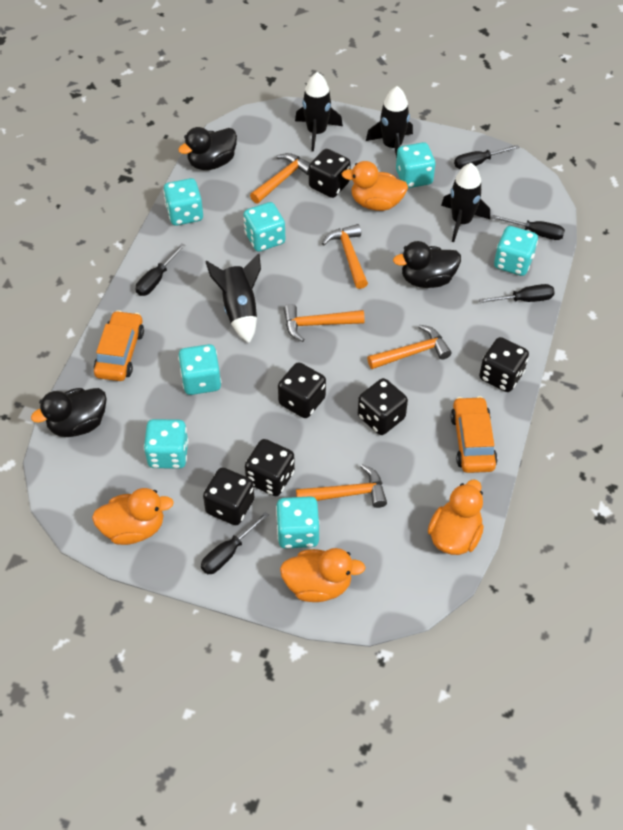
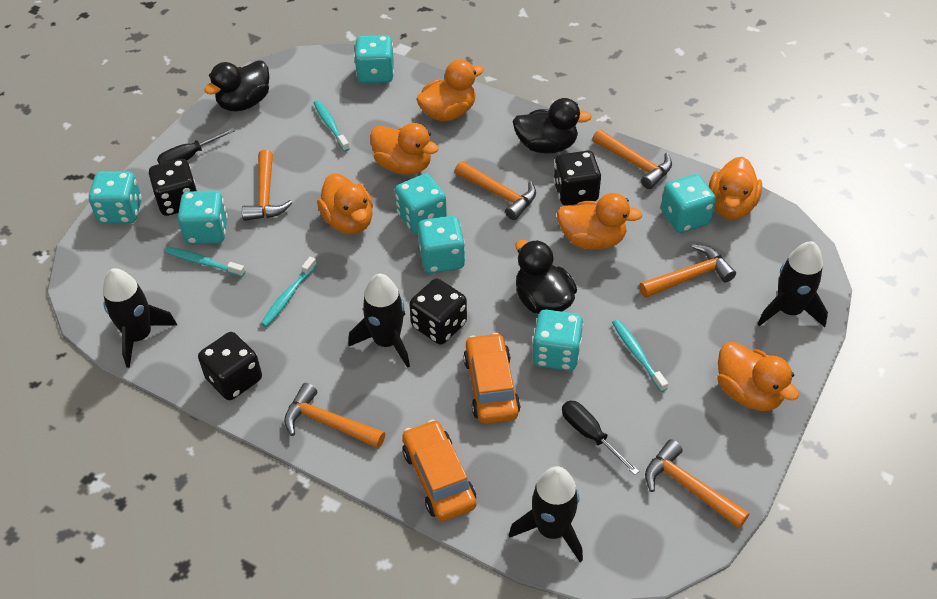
black dice: 6 -> 4
black screwdriver: 5 -> 2
orange duck: 4 -> 6
orange hammer: 5 -> 6
turquoise toothbrush: 0 -> 4

